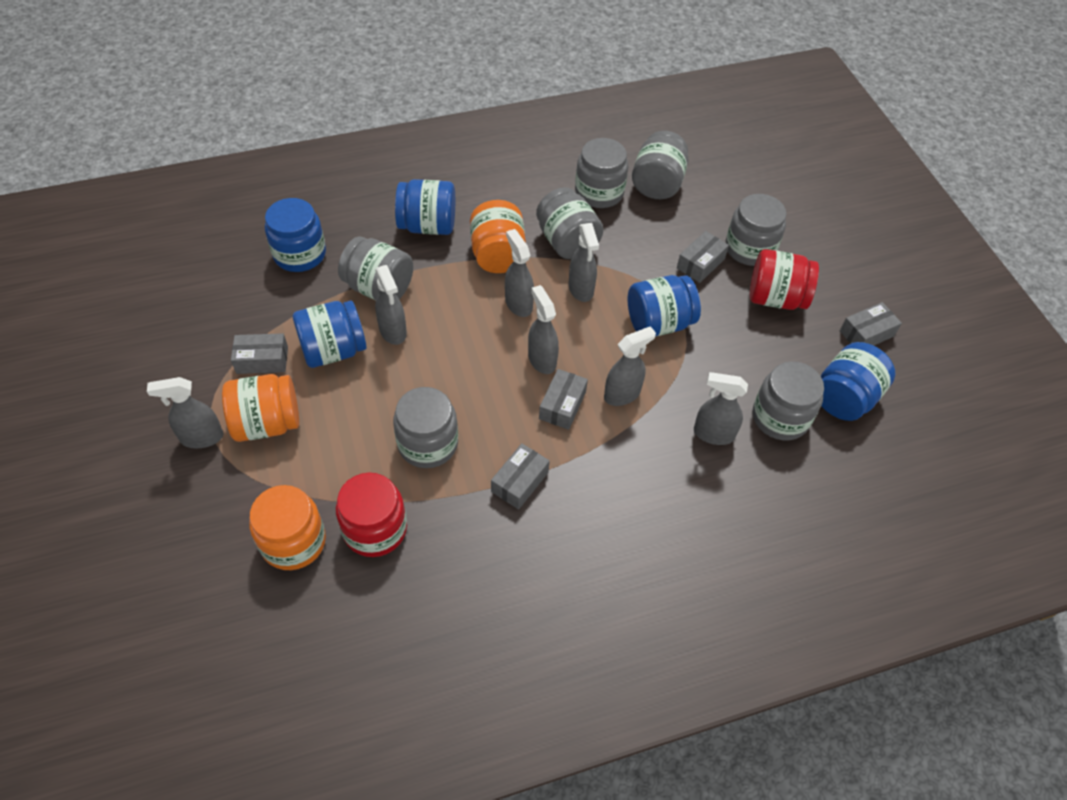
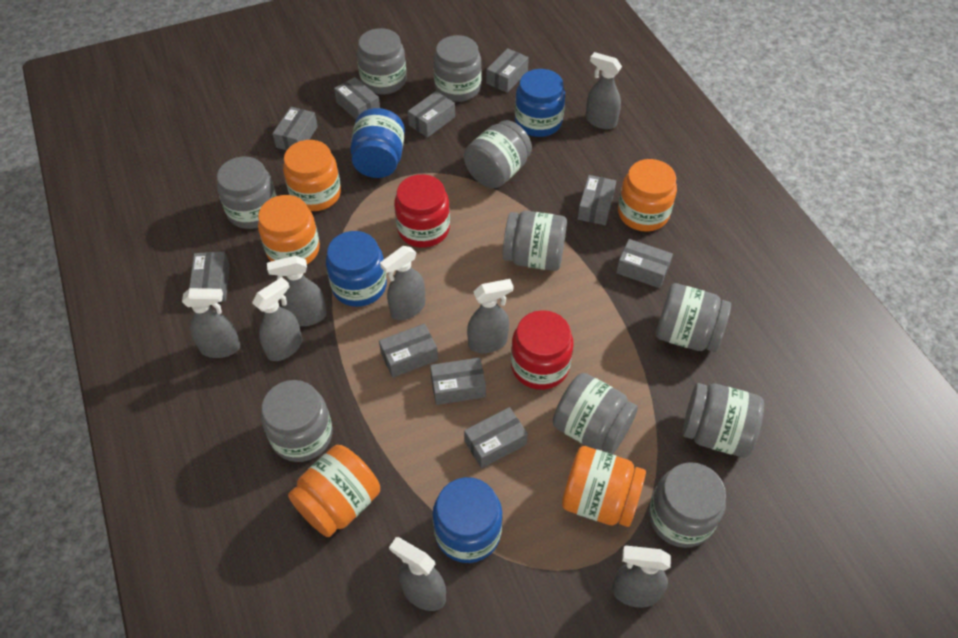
blue jar: 5 -> 4
grey box: 5 -> 10
grey jar: 7 -> 10
grey spray bottle: 7 -> 8
orange jar: 3 -> 5

